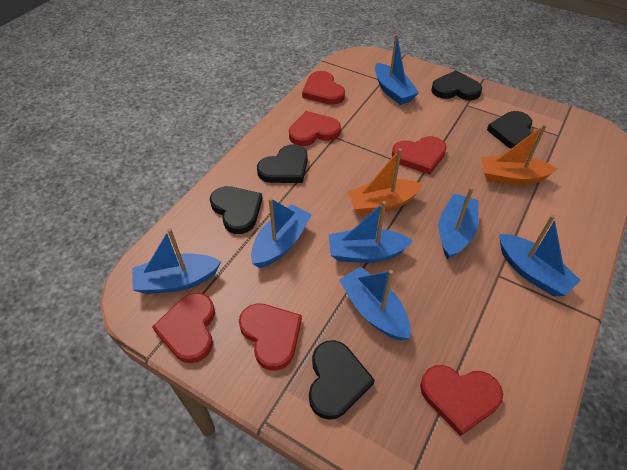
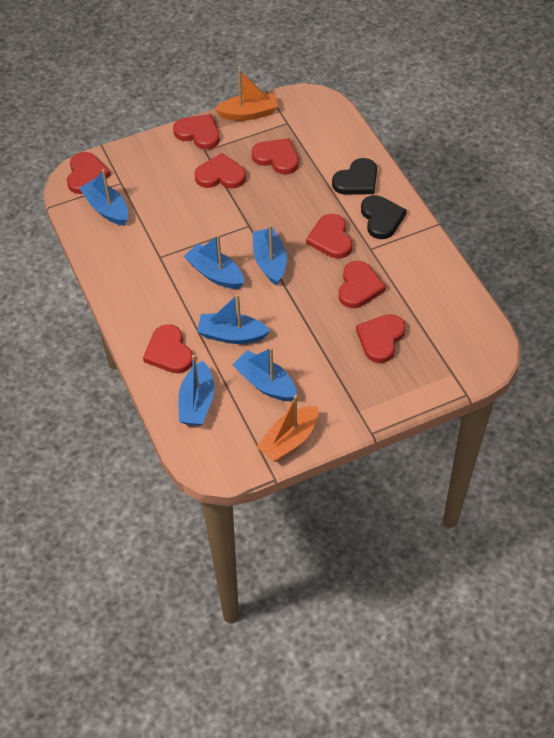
black heart: 5 -> 2
blue boat: 7 -> 6
red heart: 6 -> 8

